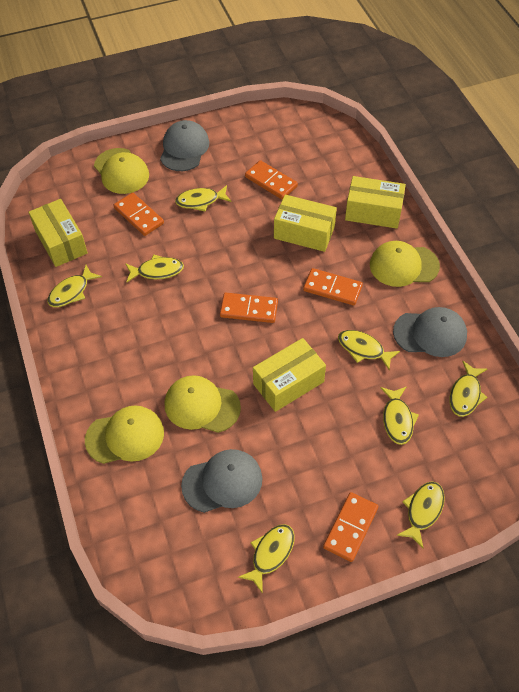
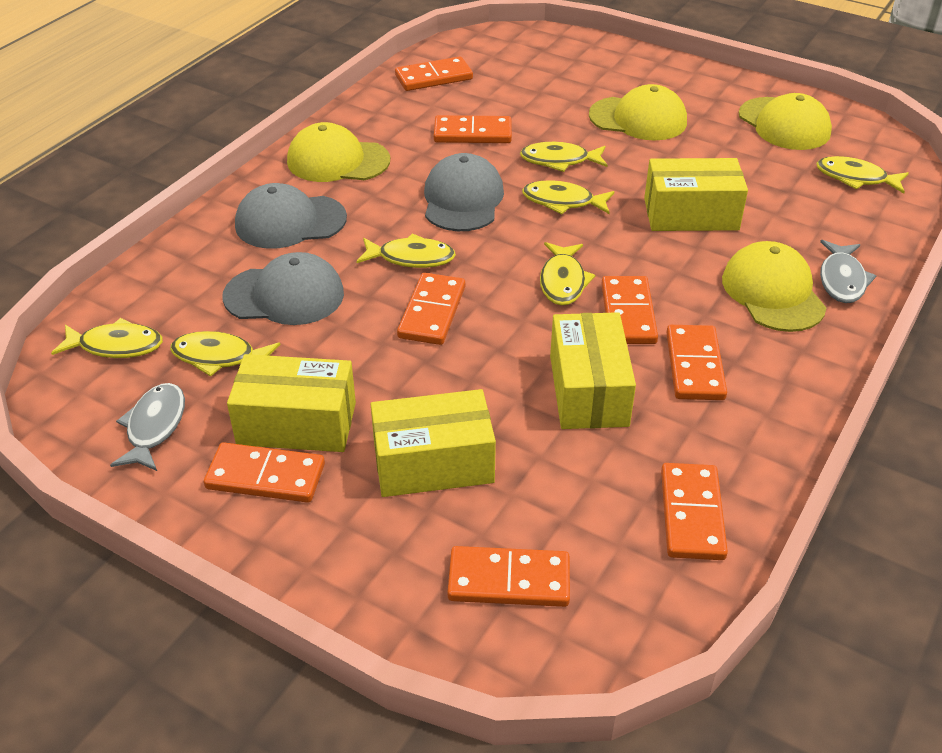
grey fish: 0 -> 2
orange domino: 5 -> 8
yellow fish: 8 -> 7

